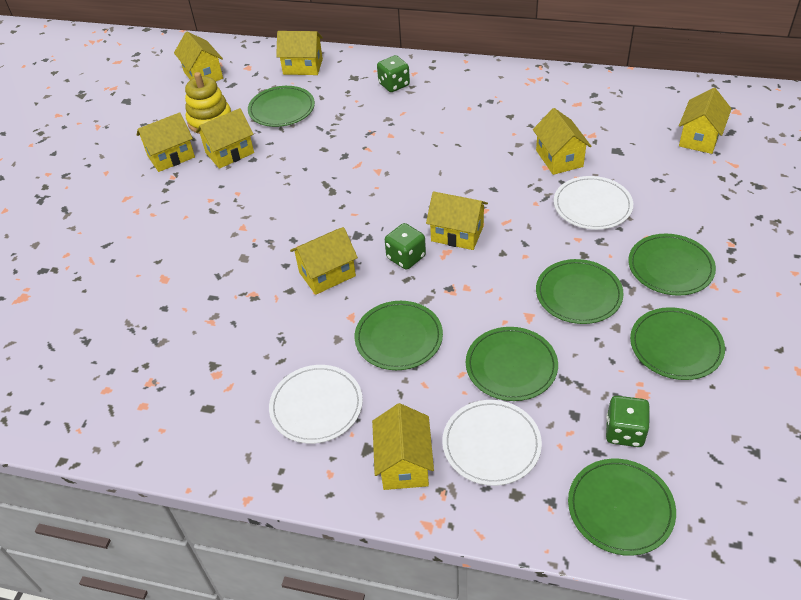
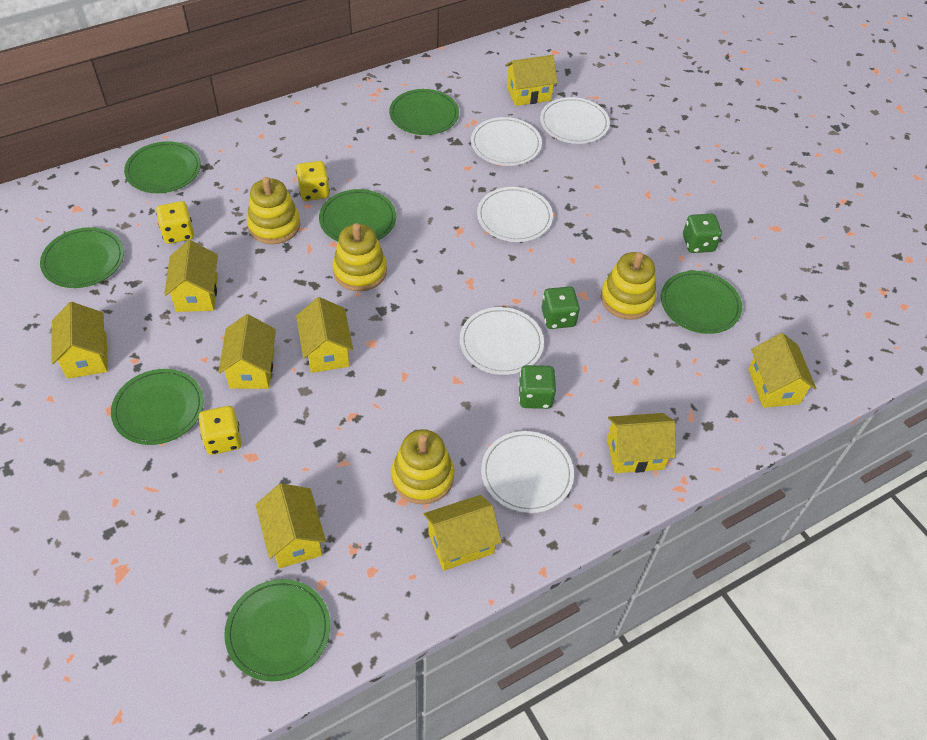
white plate: 3 -> 5
yellow dice: 0 -> 3
yellow stacking toy: 1 -> 4

